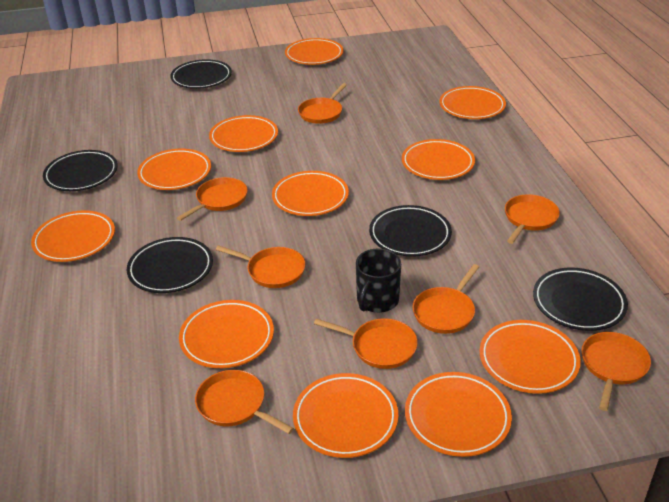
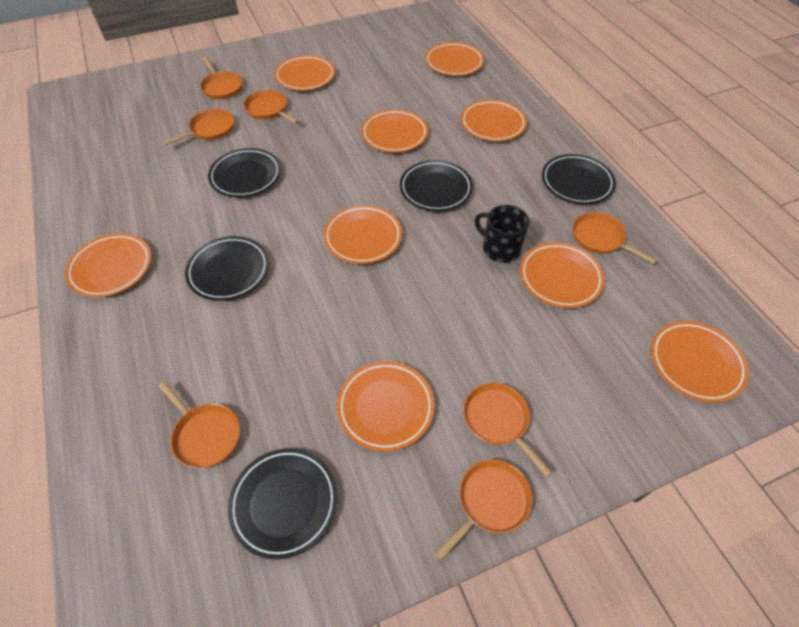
orange pan: 8 -> 7
orange plate: 11 -> 9

